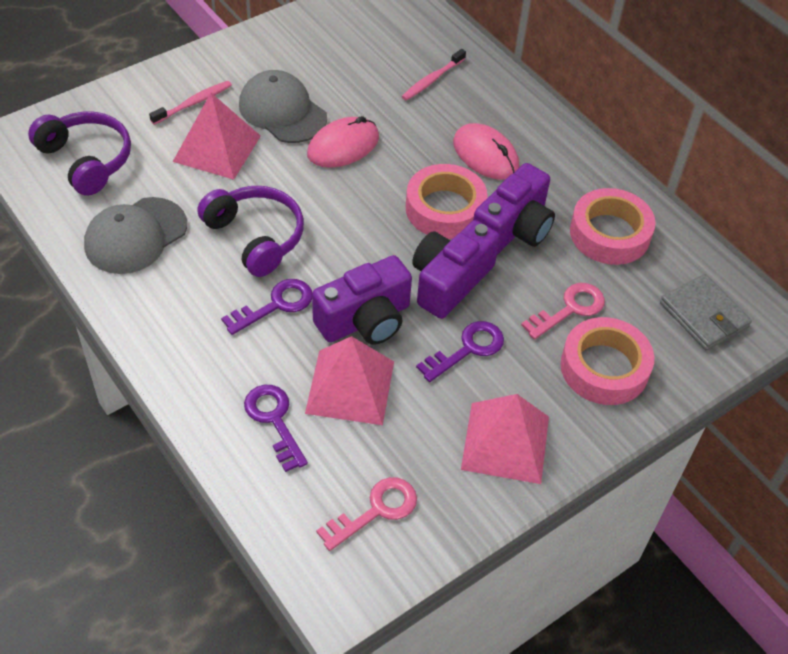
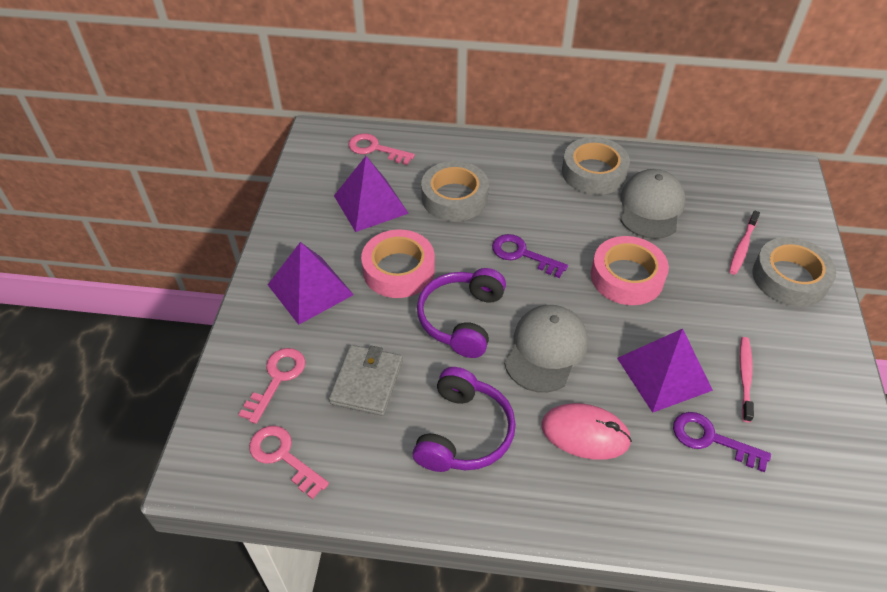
grey tape: 0 -> 3
pink key: 2 -> 3
pink mouse: 2 -> 1
pink pyramid: 3 -> 0
pink tape: 3 -> 2
purple camera: 3 -> 0
purple key: 3 -> 2
purple pyramid: 0 -> 3

